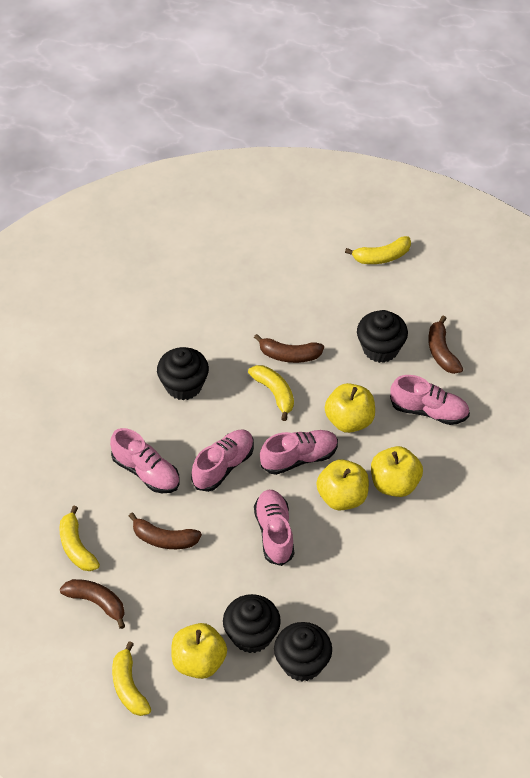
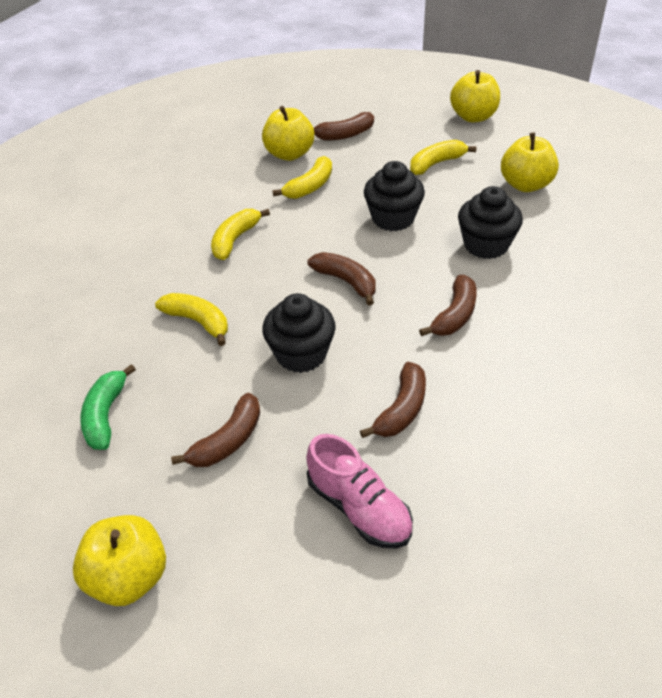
black cupcake: 4 -> 3
brown banana: 4 -> 5
green banana: 0 -> 1
pink shoe: 5 -> 1

